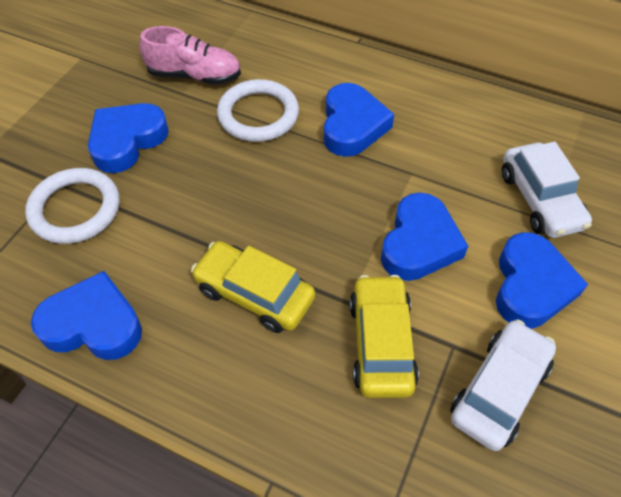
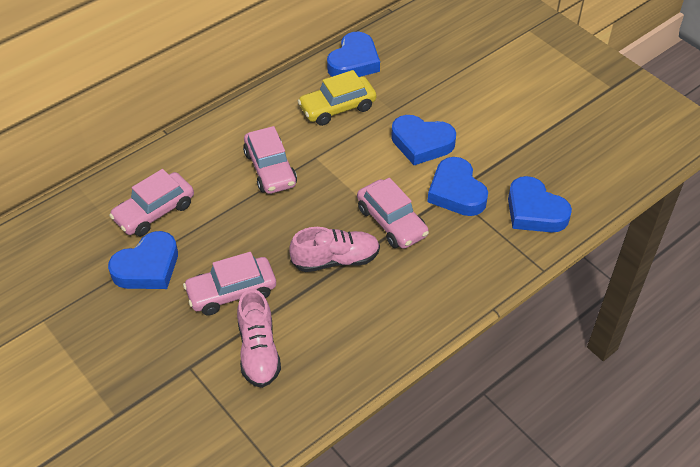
pink car: 0 -> 4
pink shoe: 1 -> 2
white car: 2 -> 0
white ring: 2 -> 0
yellow car: 2 -> 1

